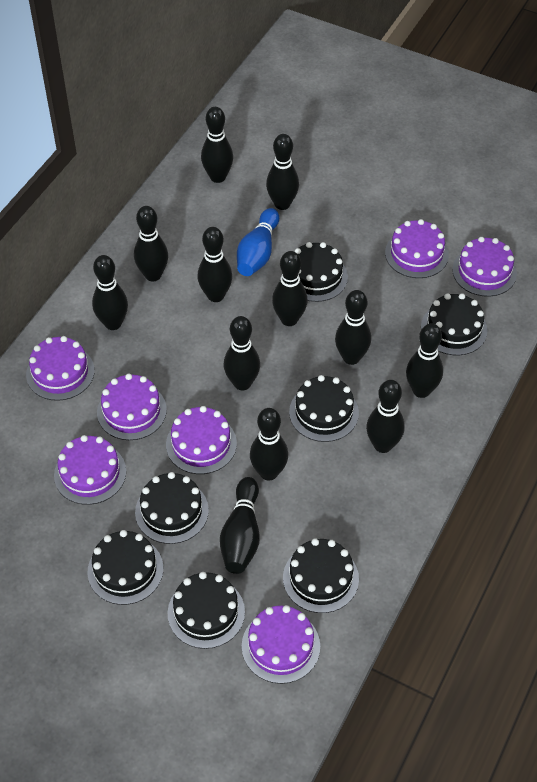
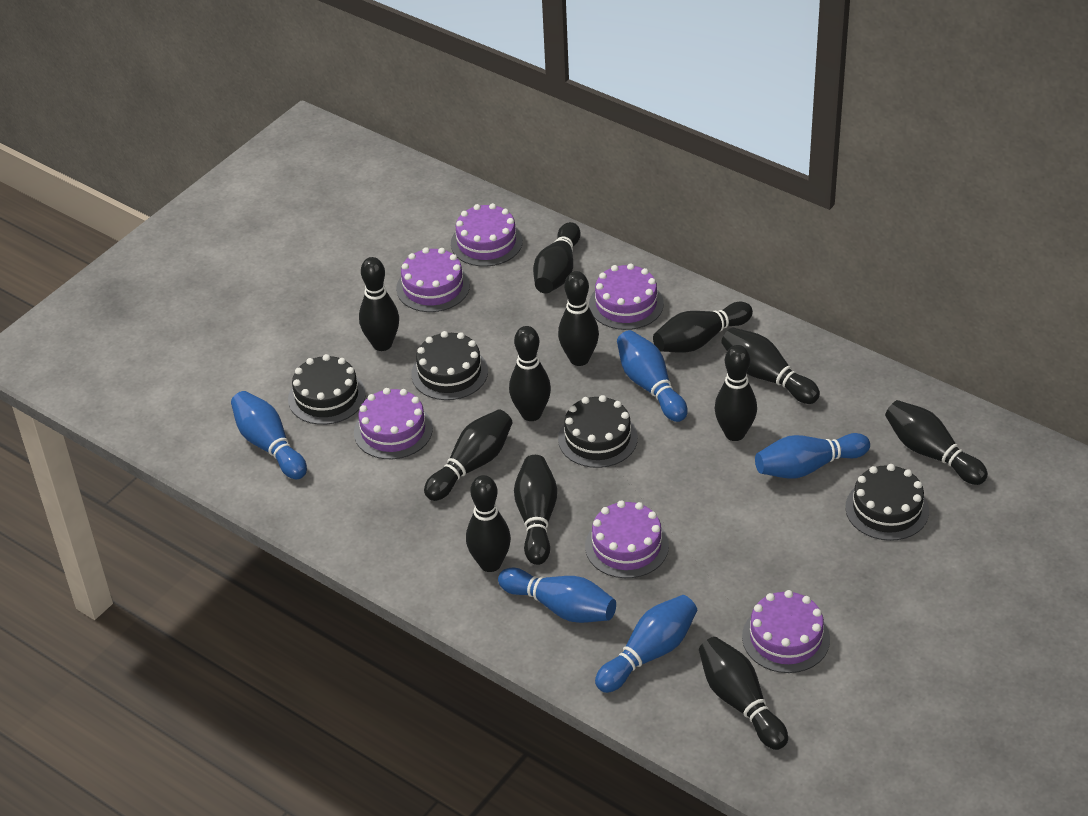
black cake: 7 -> 4
blue bowling pin: 1 -> 5
purple cake: 7 -> 6

